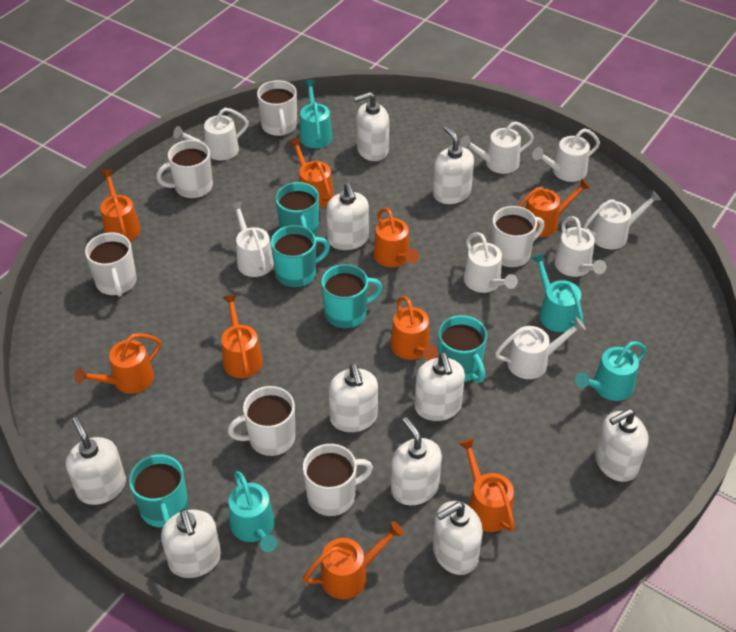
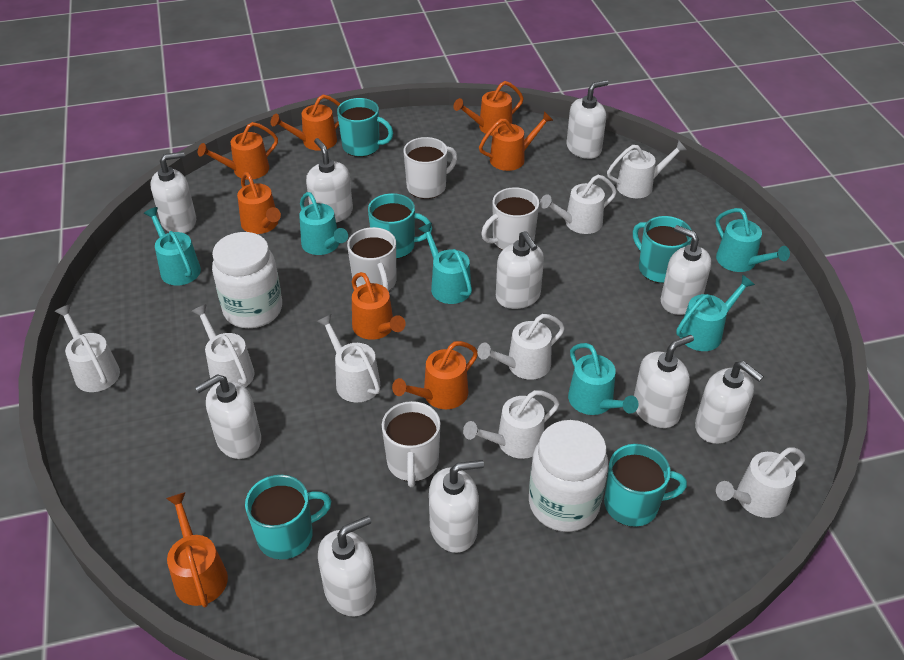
orange watering can: 9 -> 8
turquoise watering can: 4 -> 6
white jar: 0 -> 2
white mug: 6 -> 4

